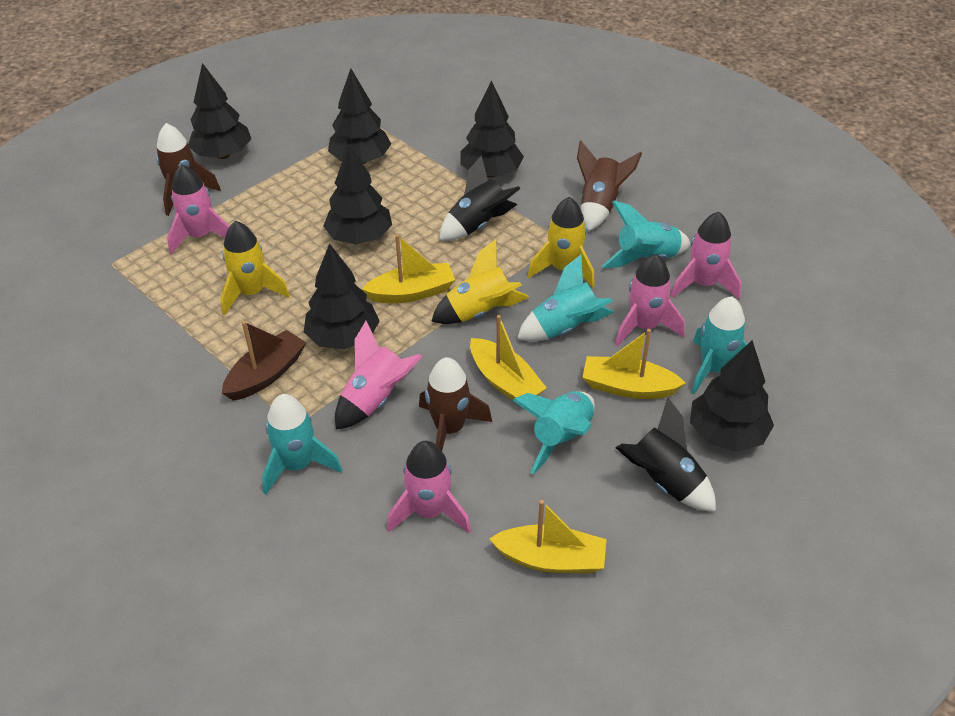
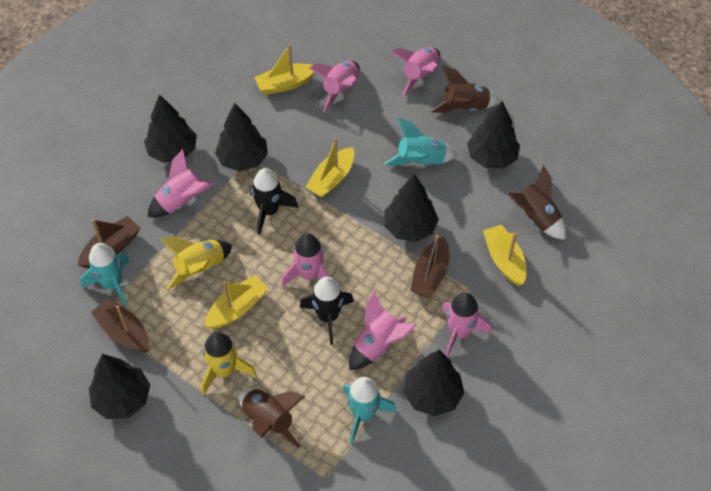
brown boat: 1 -> 3
pink rocket: 5 -> 6
turquoise rocket: 5 -> 3
yellow rocket: 3 -> 2

